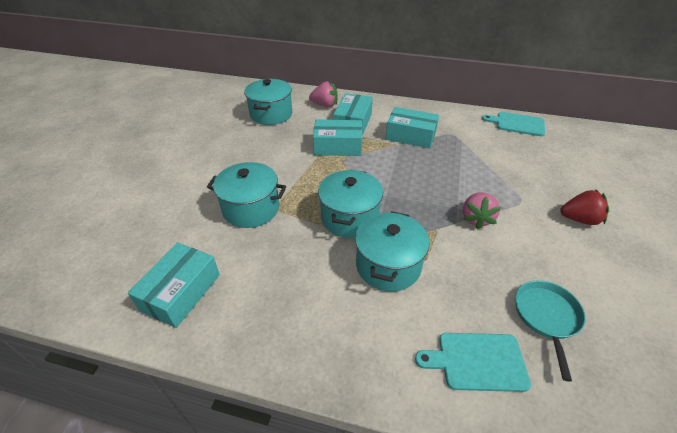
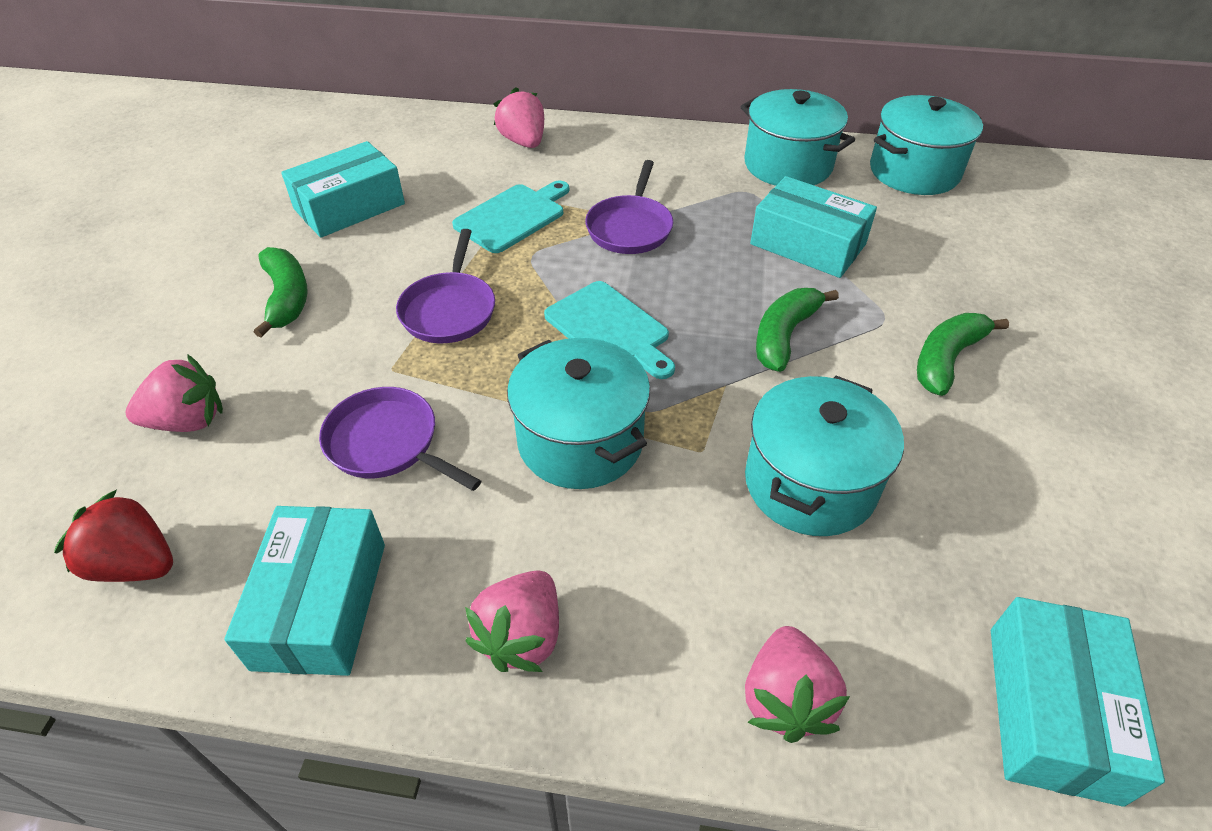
green banana: 0 -> 3
pink strawberry: 2 -> 4
purple pan: 0 -> 3
turquoise pan: 1 -> 0

